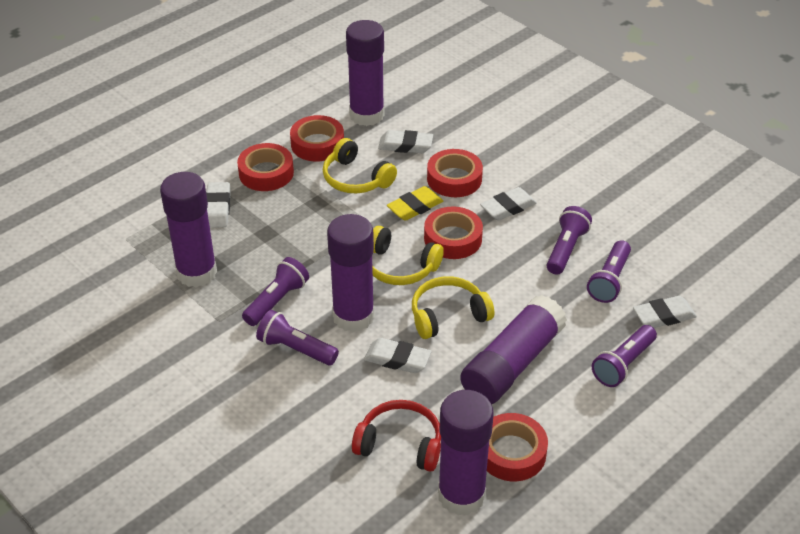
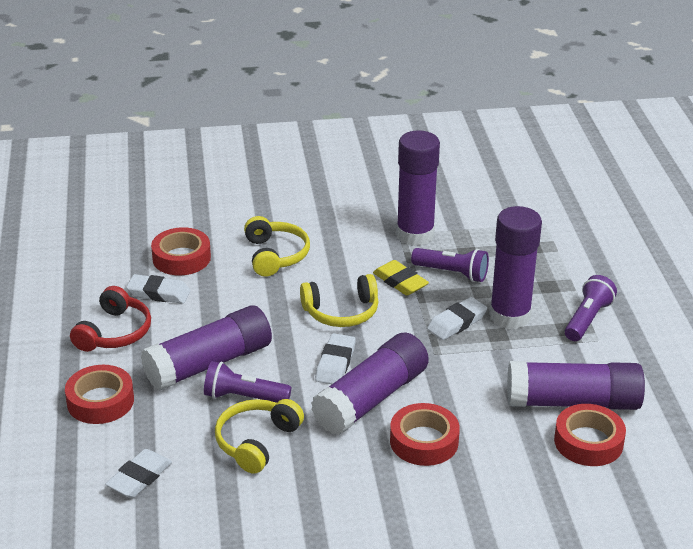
purple flashlight: 5 -> 3
red tape: 5 -> 4
white eraser: 5 -> 4

